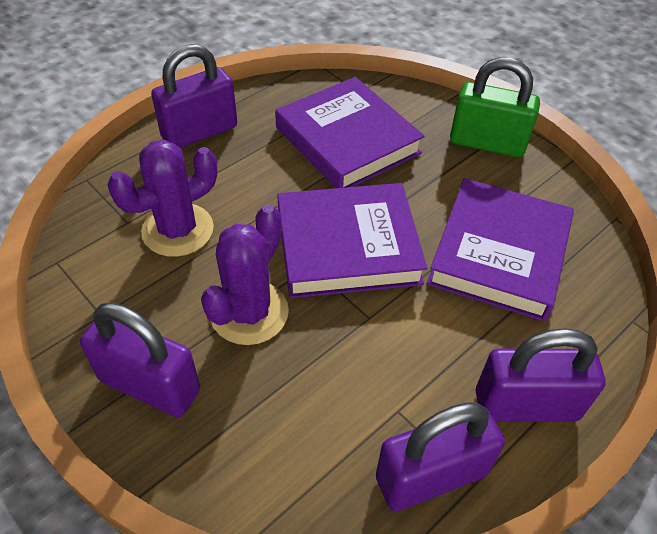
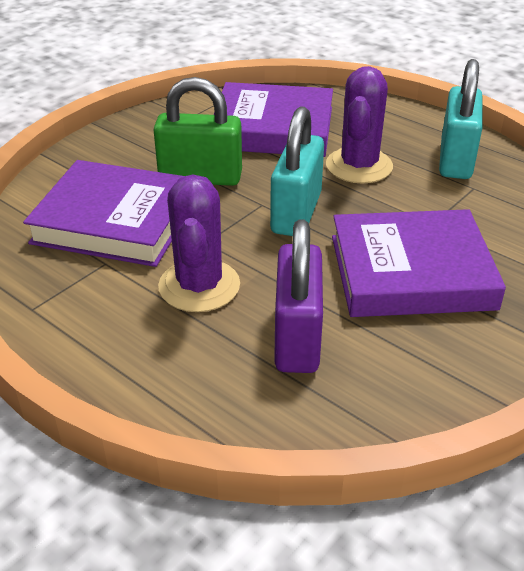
purple padlock: 4 -> 1
turquoise padlock: 0 -> 2

